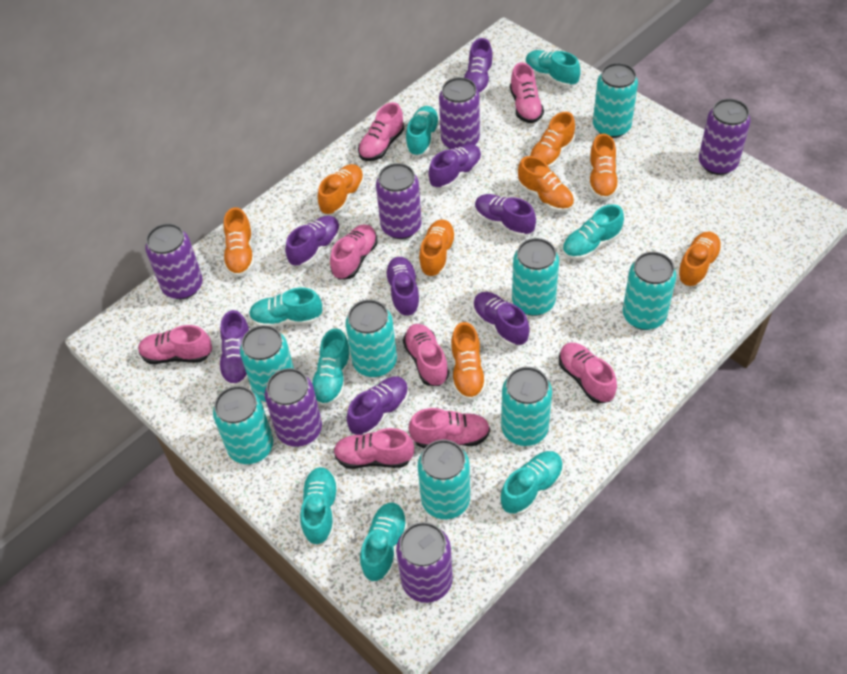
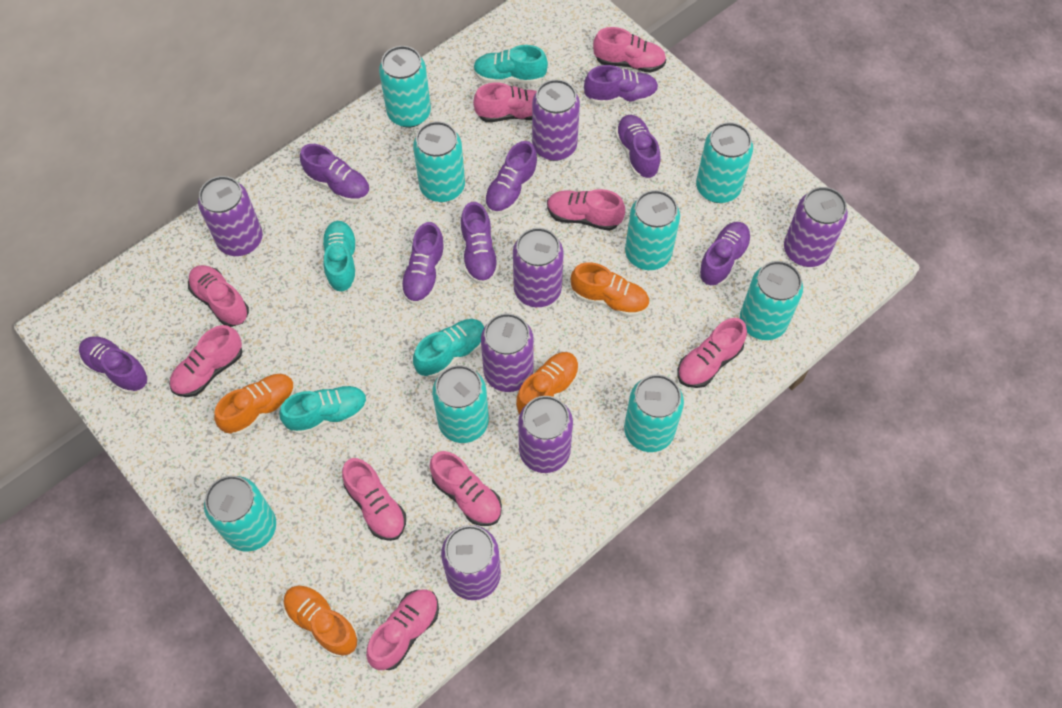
orange shoe: 8 -> 4
pink shoe: 8 -> 9
purple can: 6 -> 7
turquoise shoe: 8 -> 4

